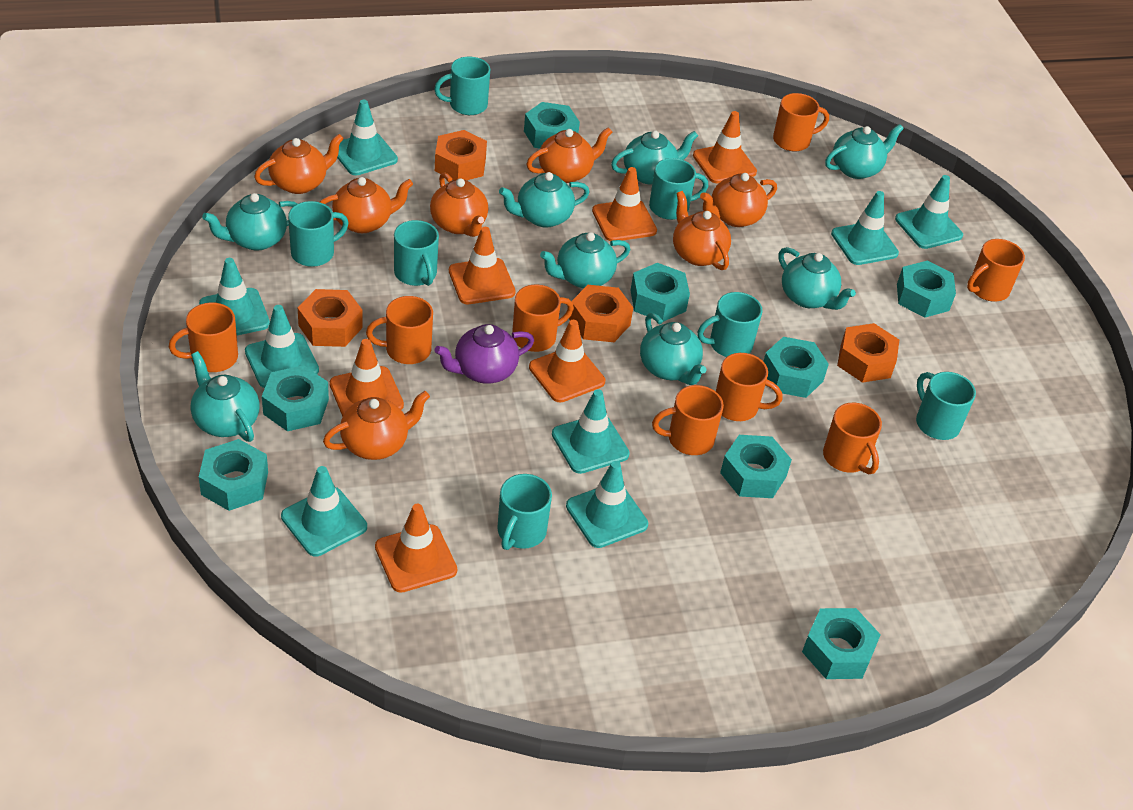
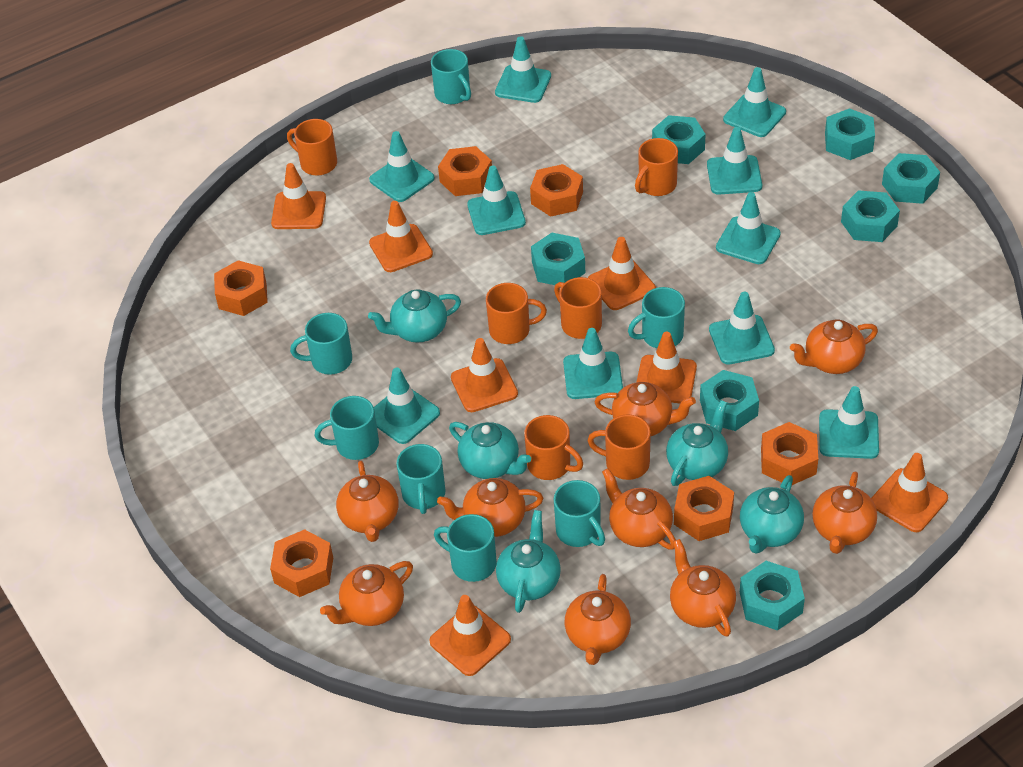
orange mug: 8 -> 6
orange nut: 4 -> 6
orange teapot: 7 -> 9
orange traffic cone: 6 -> 7
purple teapot: 1 -> 0
turquoise nut: 8 -> 7
turquoise teapot: 8 -> 5
turquoise traffic cone: 8 -> 10

